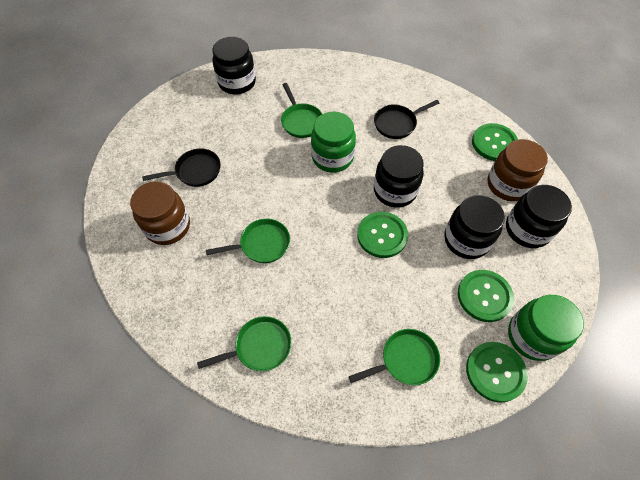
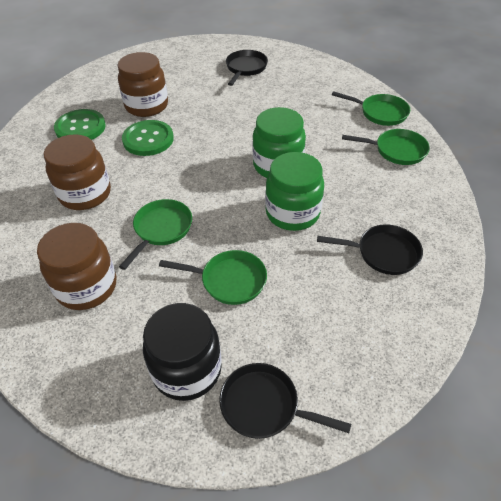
black jar: 4 -> 1
black pan: 2 -> 3
brown jar: 2 -> 3
green button: 4 -> 2

